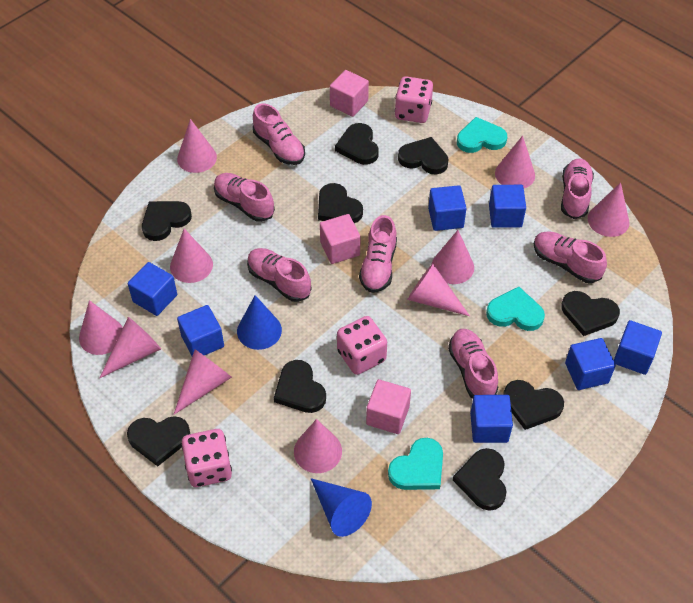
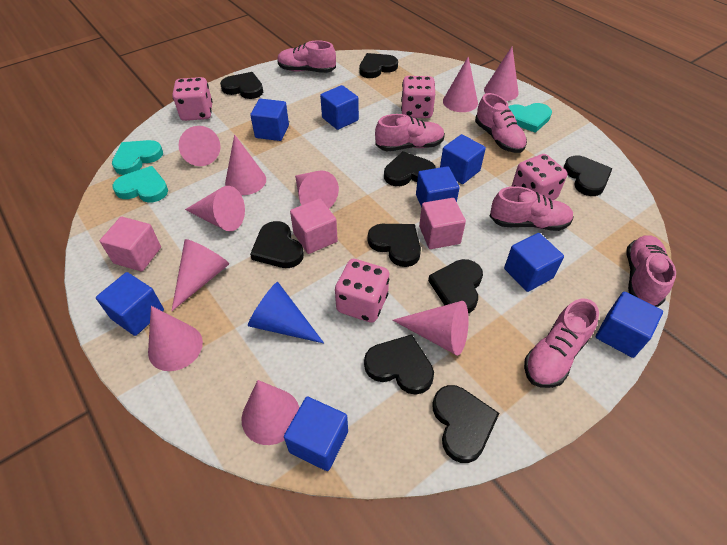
blue cone: 2 -> 1
blue cube: 7 -> 8
pink dice: 3 -> 4
pink shoe: 7 -> 6

